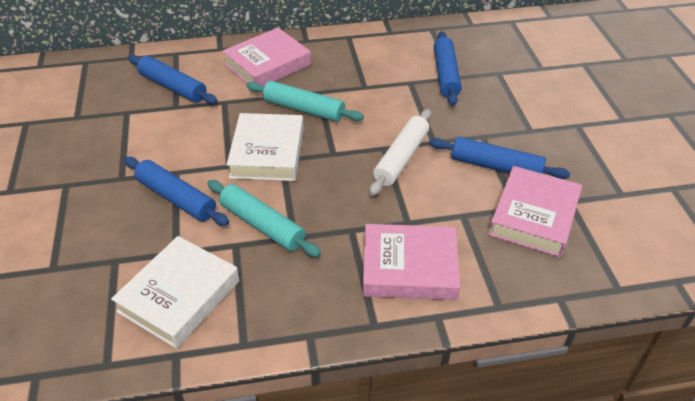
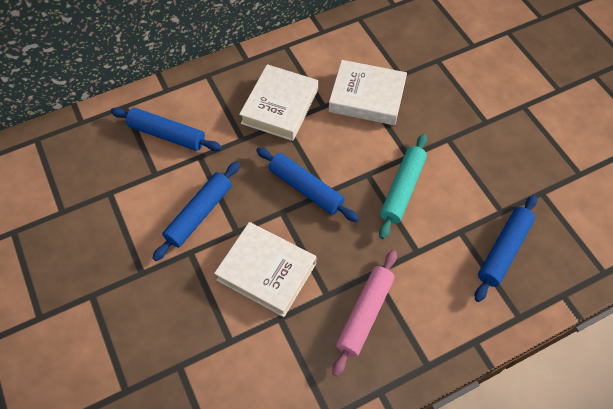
pink book: 3 -> 0
pink rolling pin: 0 -> 1
turquoise rolling pin: 2 -> 1
white book: 2 -> 3
white rolling pin: 1 -> 0

